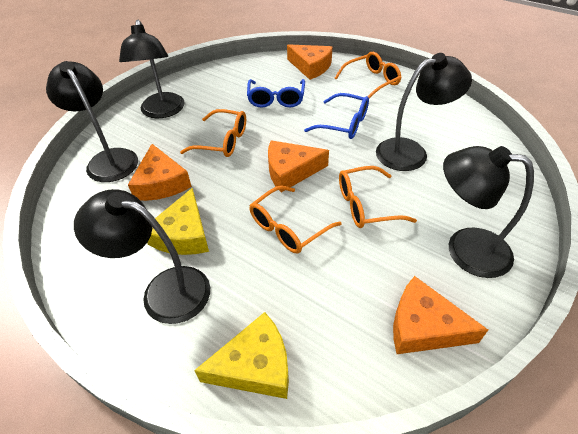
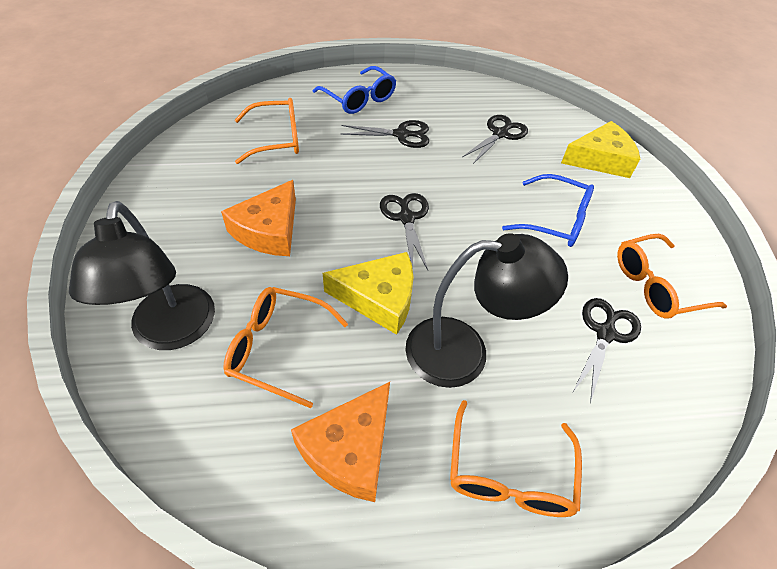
black lamp: 5 -> 2
black scissors: 0 -> 4
orange cheese: 4 -> 2

